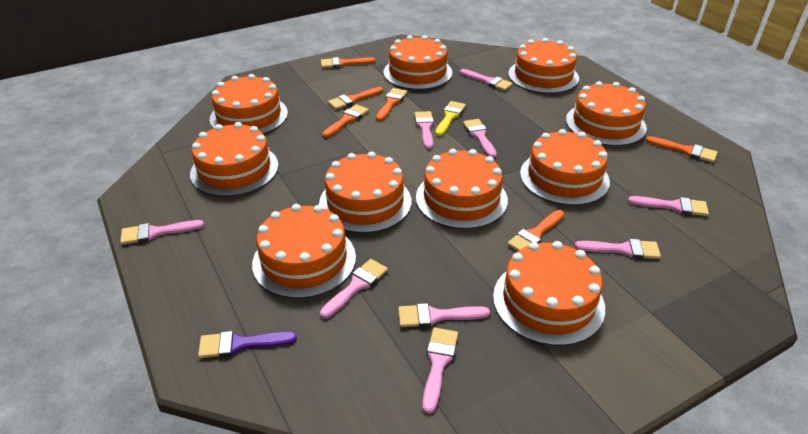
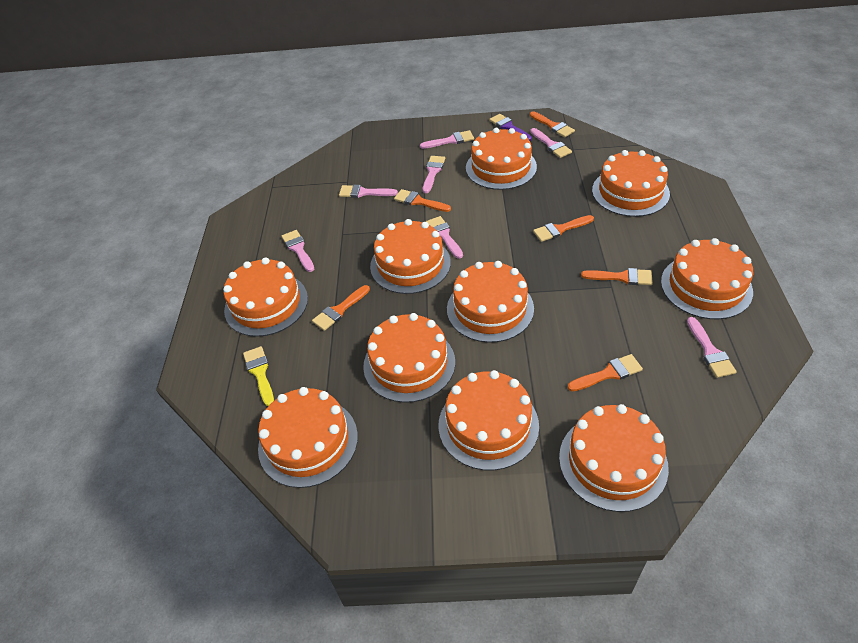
pink brush: 9 -> 7

